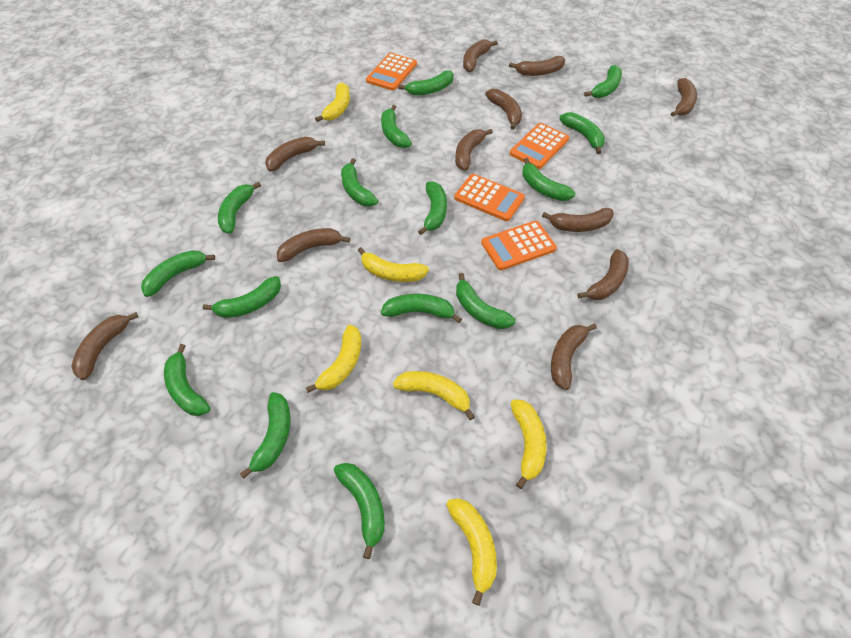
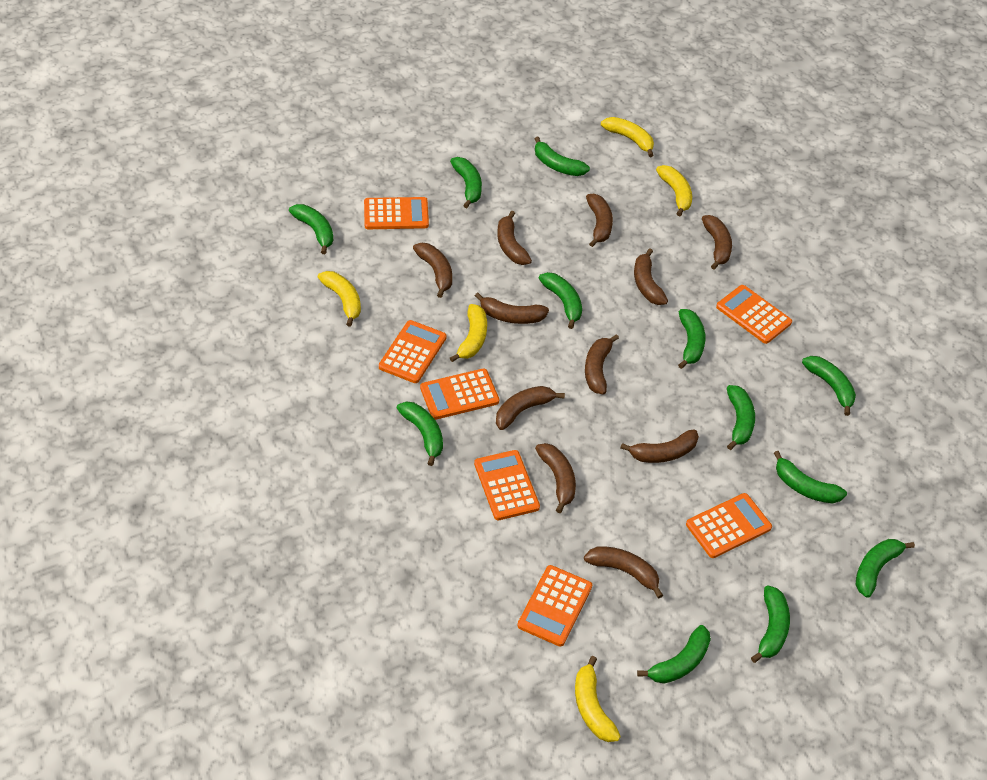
green banana: 15 -> 12
orange calculator: 4 -> 7
yellow banana: 6 -> 5

